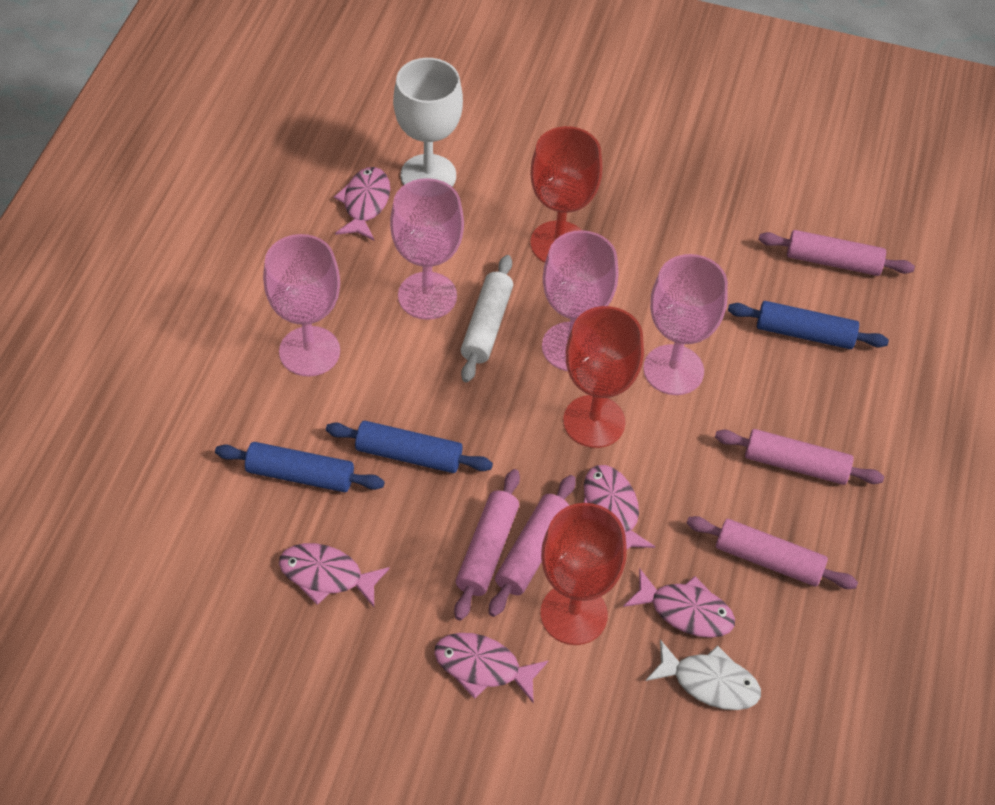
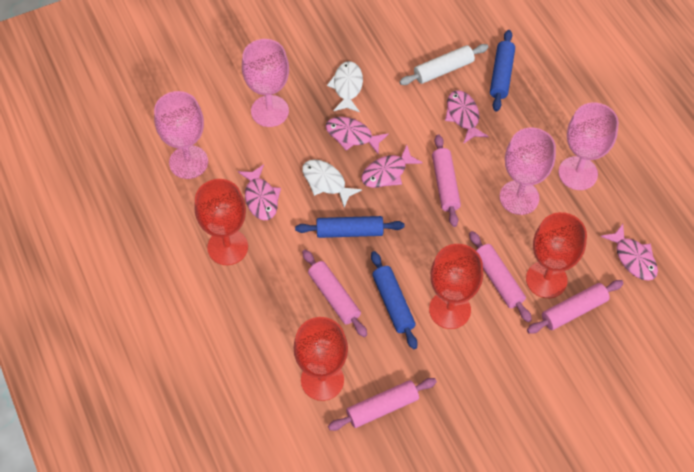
red goblet: 3 -> 4
white fish: 1 -> 2
white goblet: 1 -> 0

